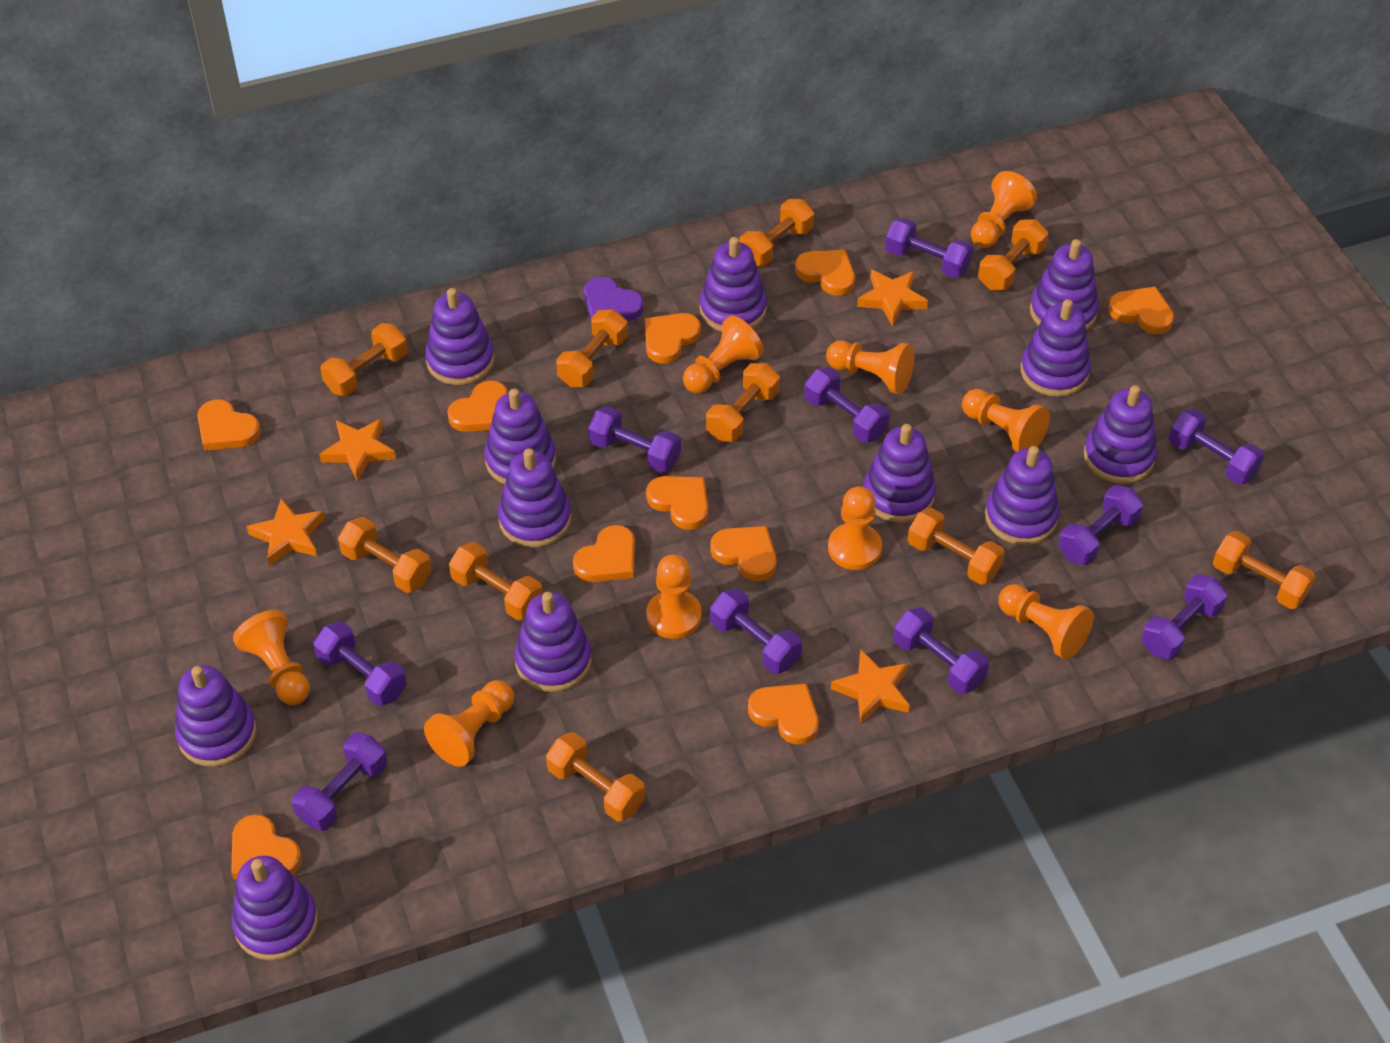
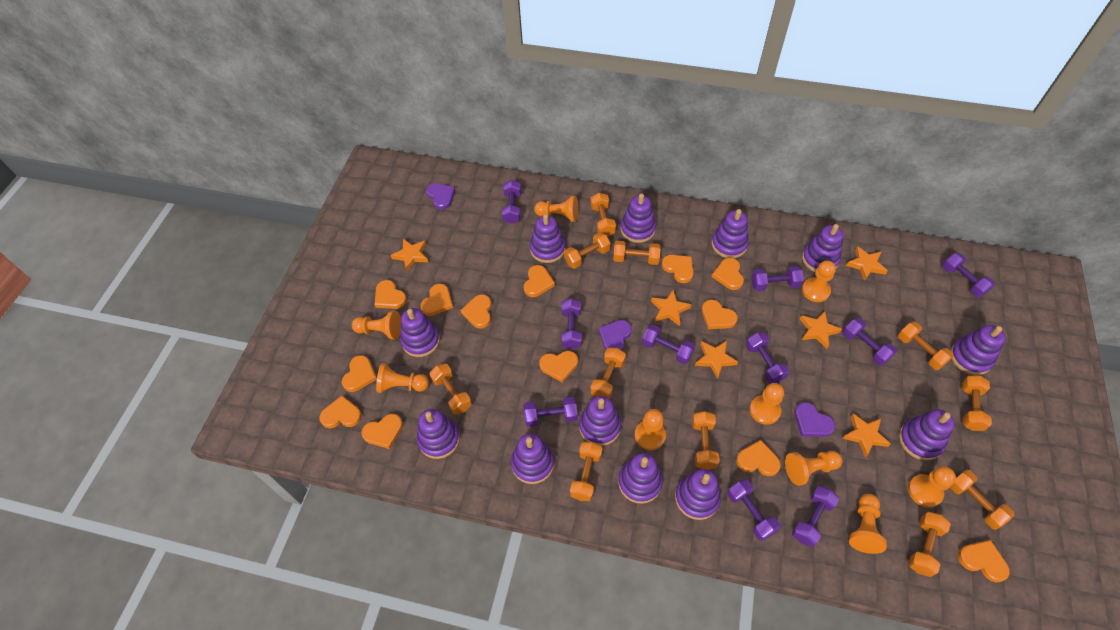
orange dumbbell: 10 -> 11
orange heart: 10 -> 13
orange star: 4 -> 6
purple heart: 1 -> 3

